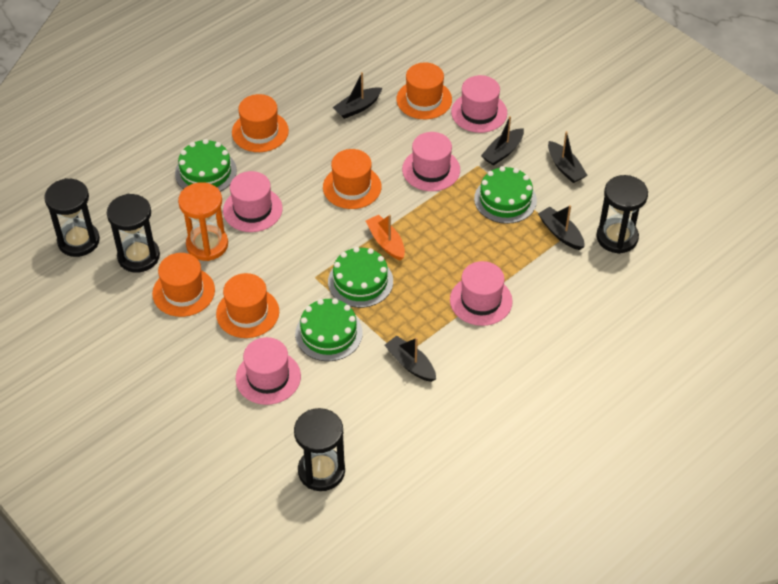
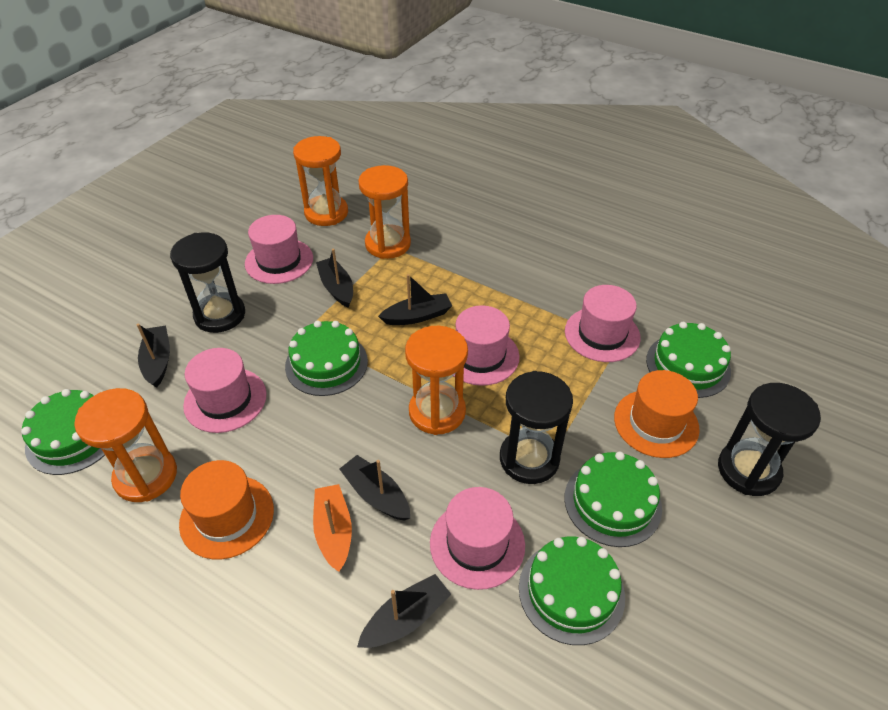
black hourglass: 4 -> 3
green cake: 4 -> 5
orange hat: 5 -> 2
orange hourglass: 1 -> 4

